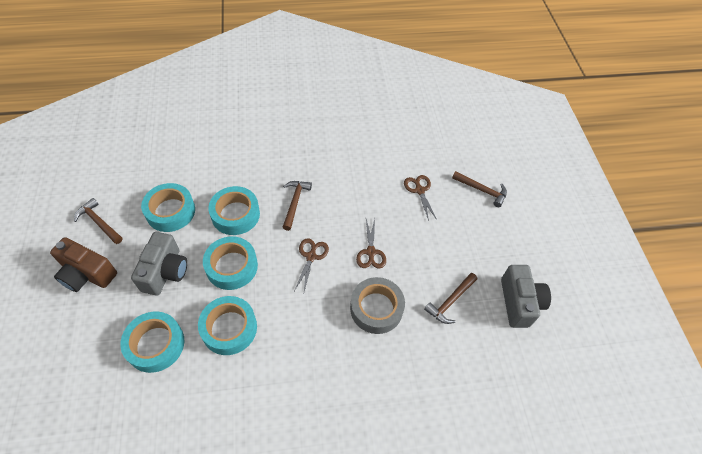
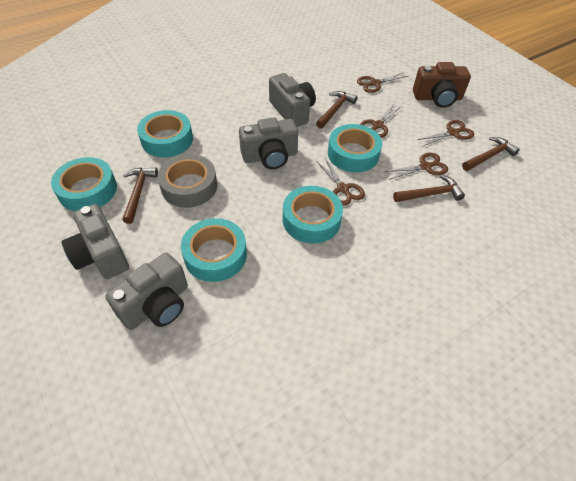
brown scissors: 3 -> 5
grey camera: 2 -> 4

